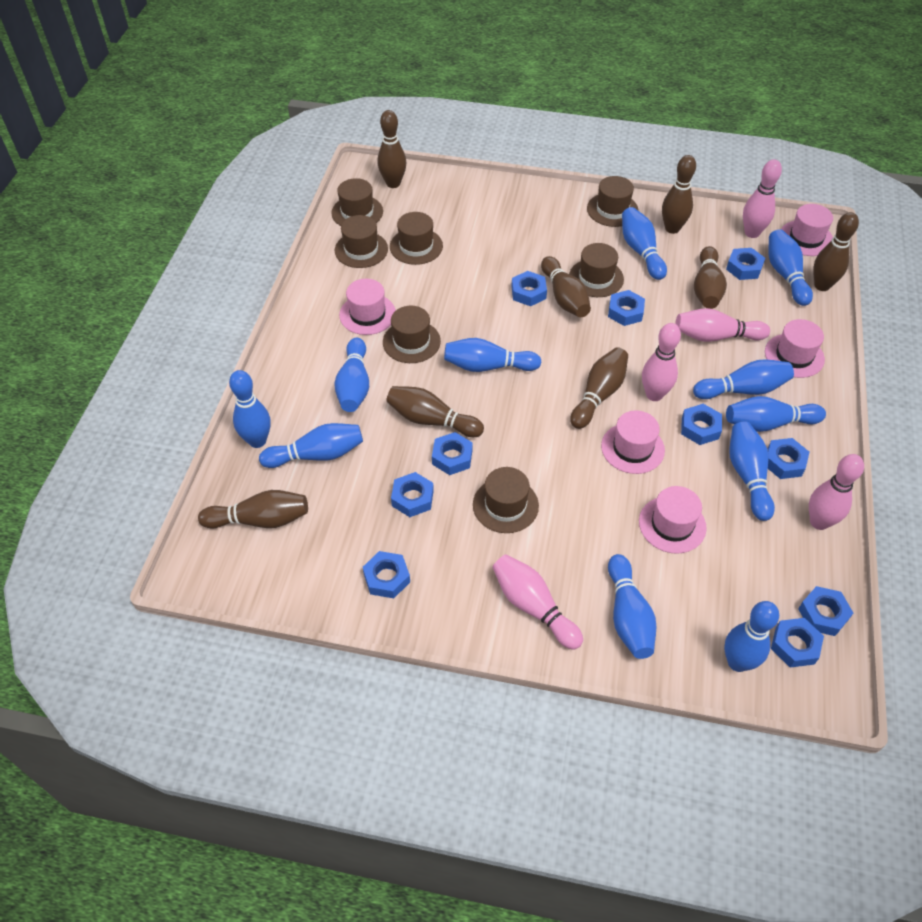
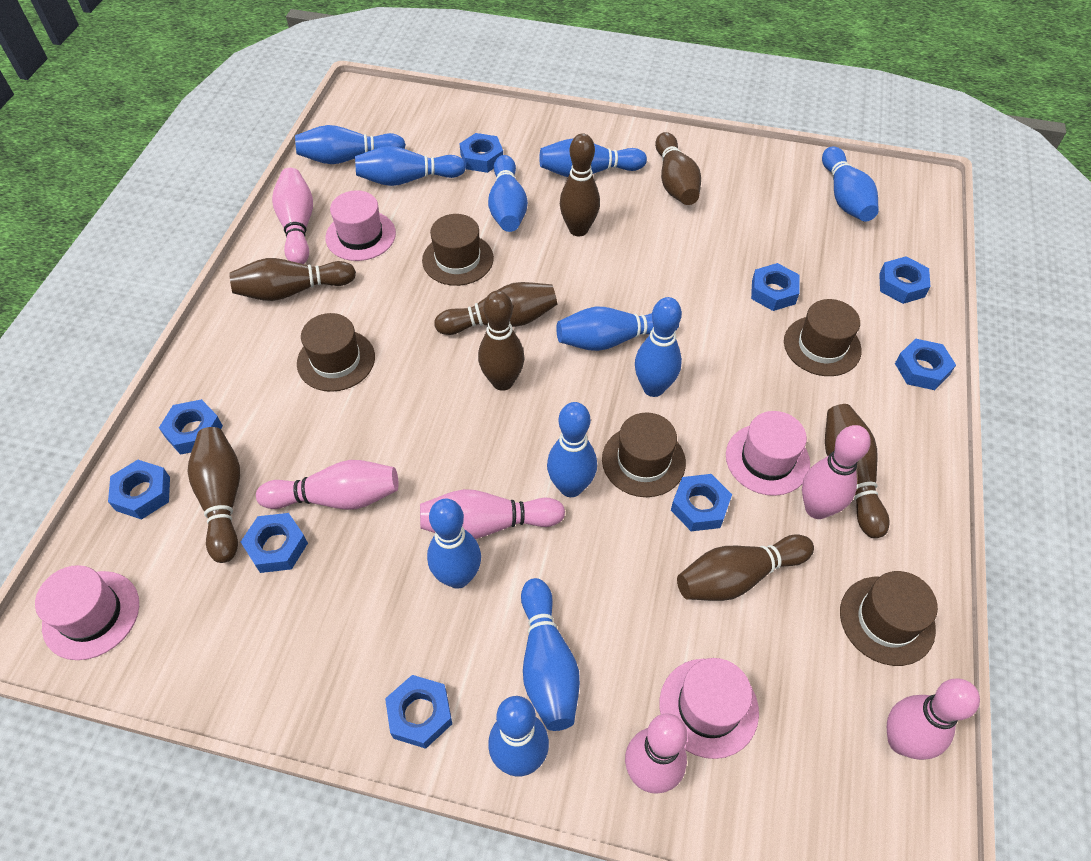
blue nut: 10 -> 9
brown hat: 7 -> 5
pink bowling pin: 5 -> 6
pink hat: 5 -> 4

